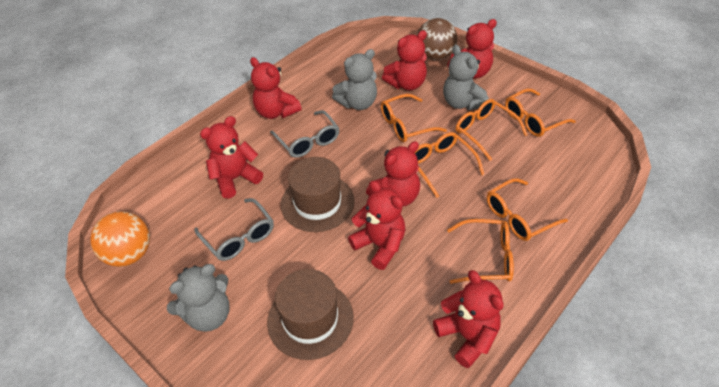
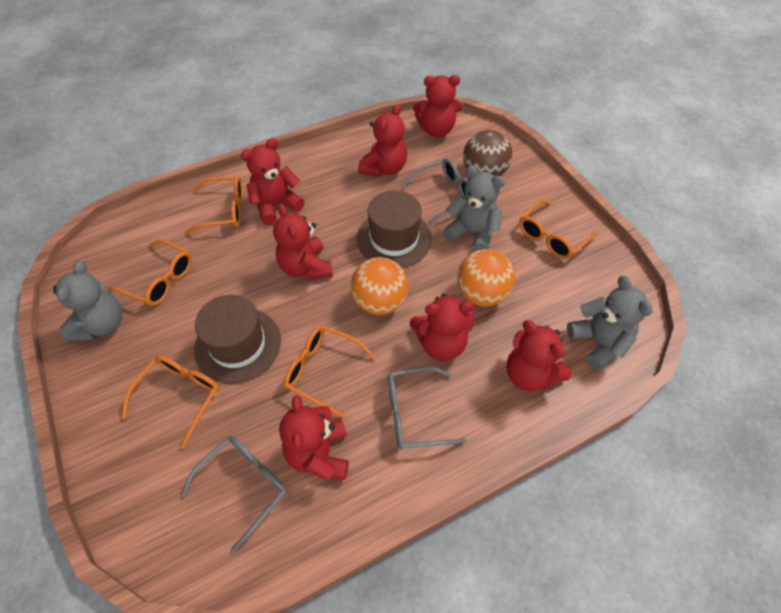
grey glasses: 2 -> 3
orange ball: 1 -> 2
orange glasses: 6 -> 5

